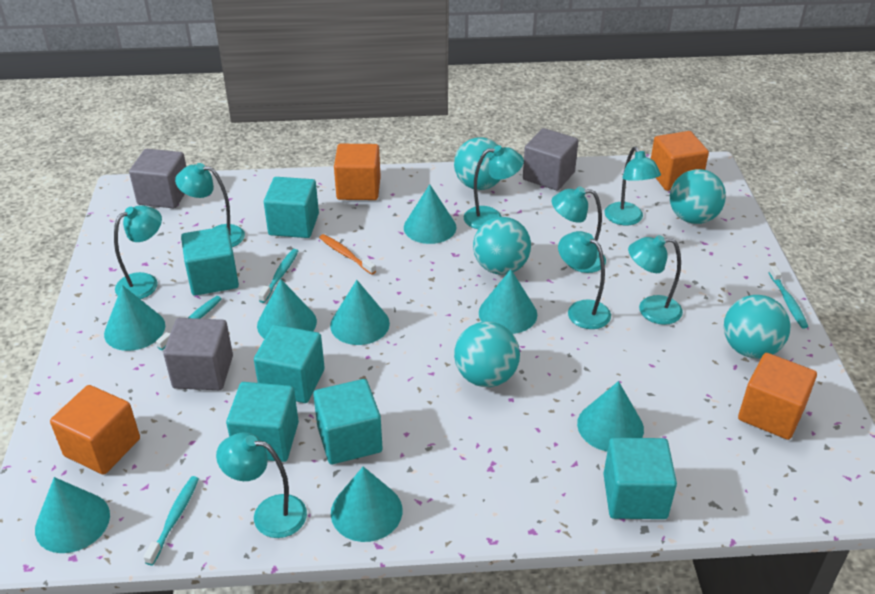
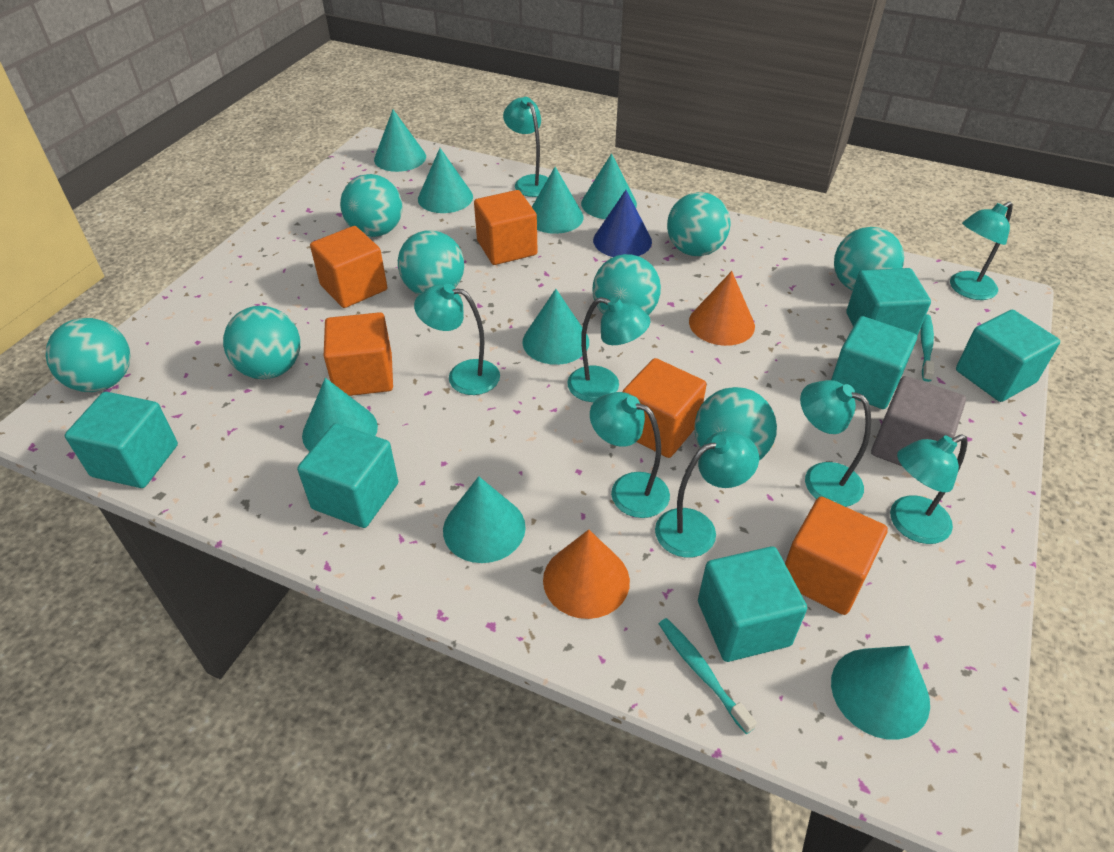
blue cone: 0 -> 1
grey cube: 3 -> 1
orange cone: 0 -> 2
orange cube: 4 -> 5
orange toothbrush: 1 -> 0
turquoise ball: 5 -> 8
turquoise toothbrush: 4 -> 2

